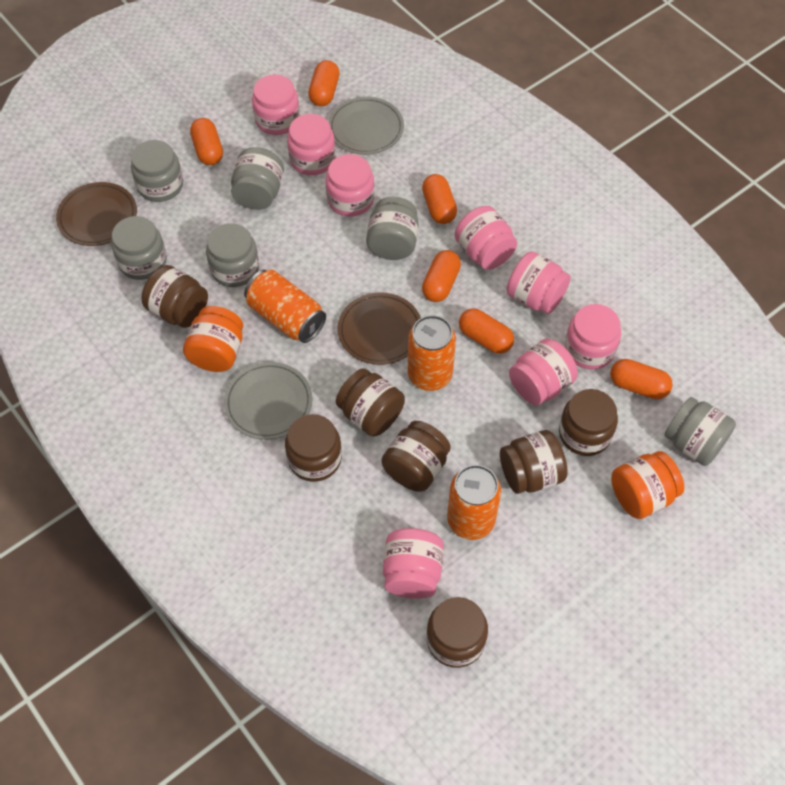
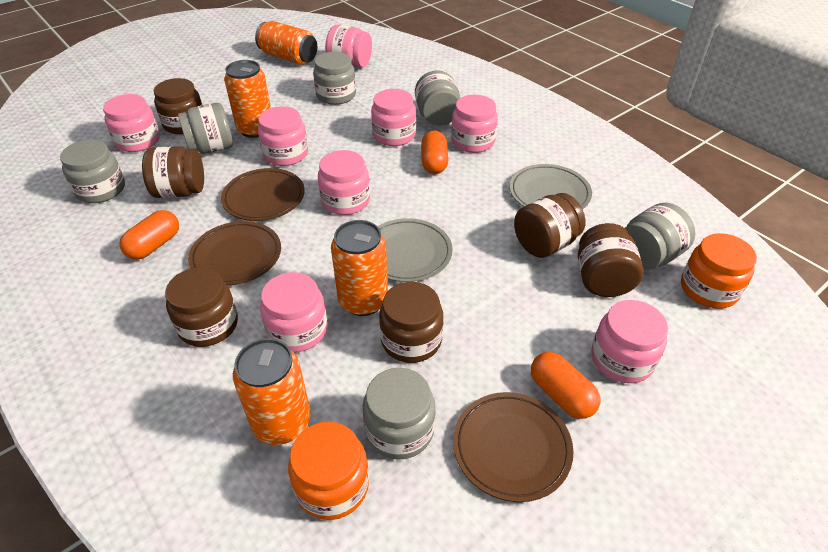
brown jar: 7 -> 6
brown plate: 2 -> 3
orange can: 3 -> 4
orange capsule: 6 -> 3

